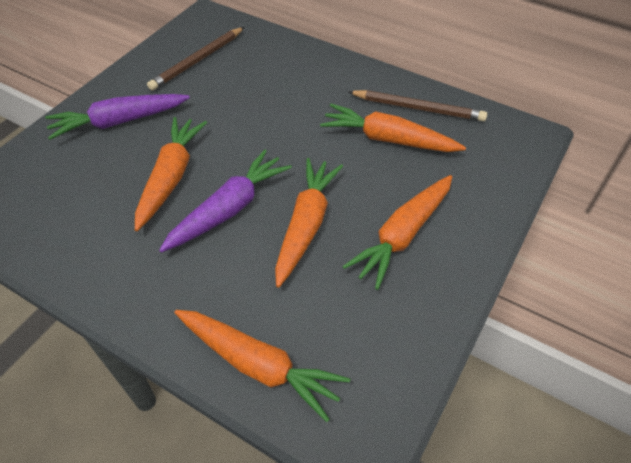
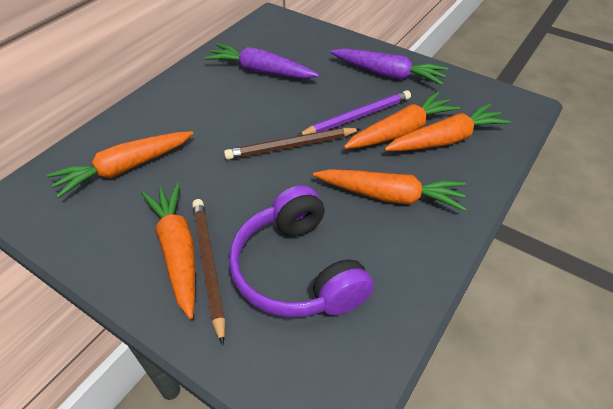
purple headphones: 0 -> 1
purple pencil: 0 -> 1

